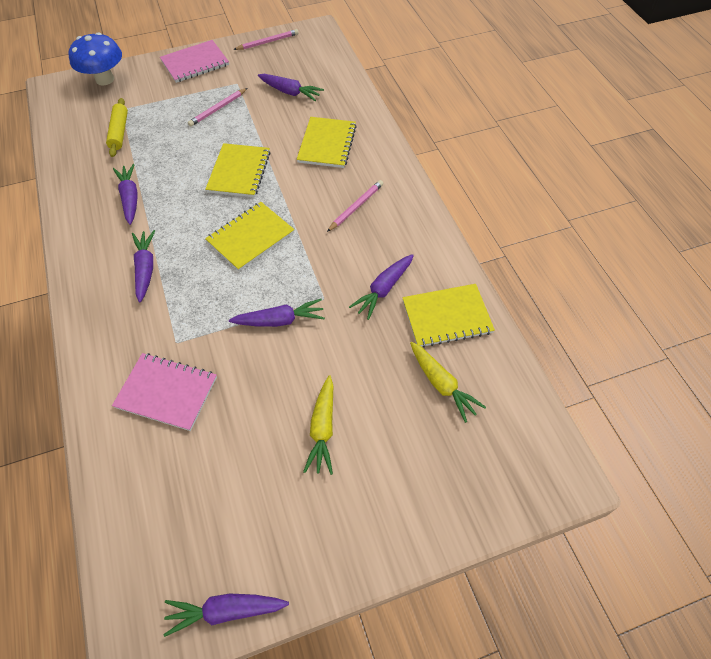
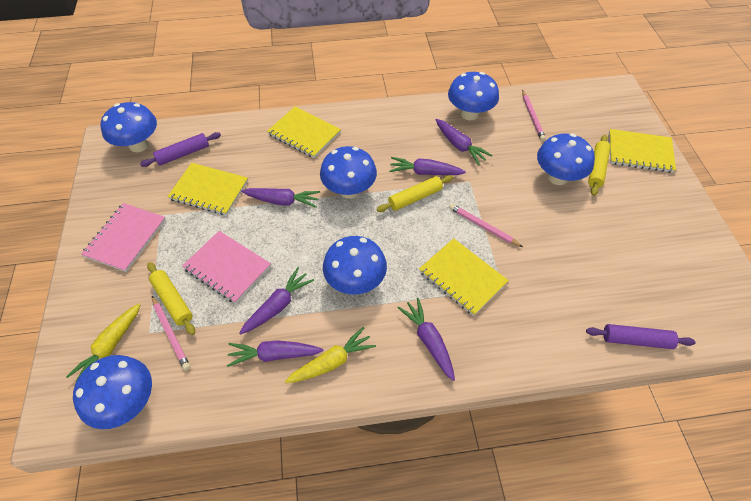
blue mushroom: 1 -> 6
purple rolling pin: 0 -> 2
yellow rolling pin: 1 -> 3

